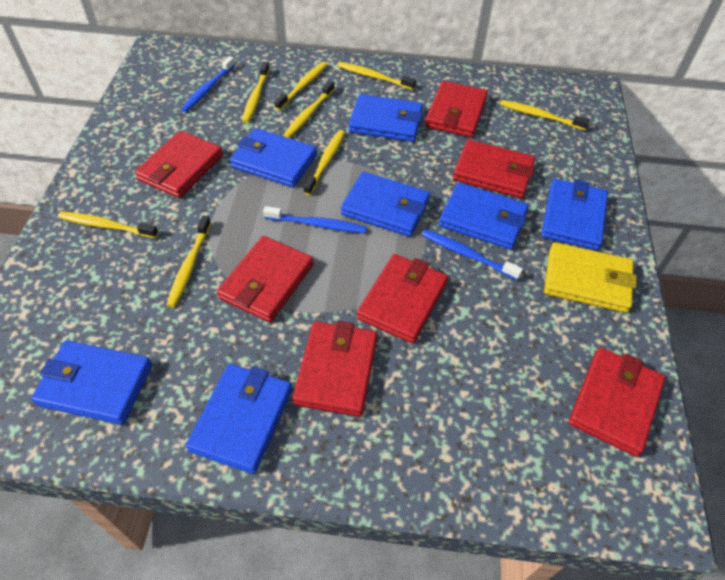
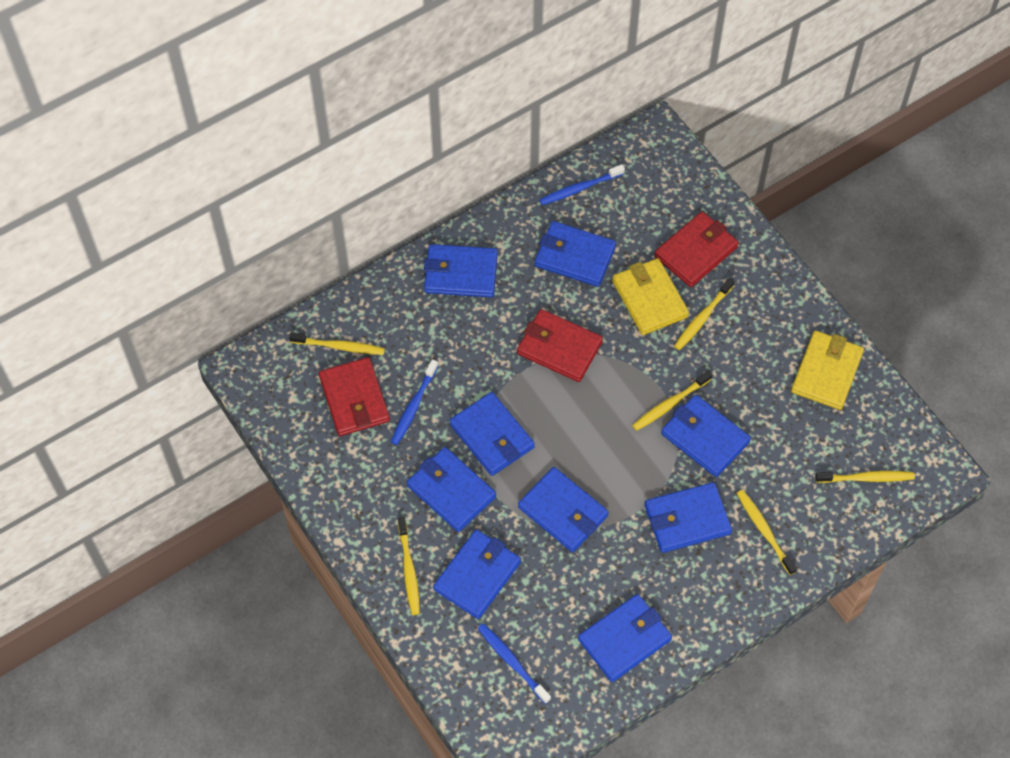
blue wallet: 7 -> 9
red wallet: 7 -> 3
yellow toothbrush: 8 -> 6
yellow wallet: 1 -> 2

